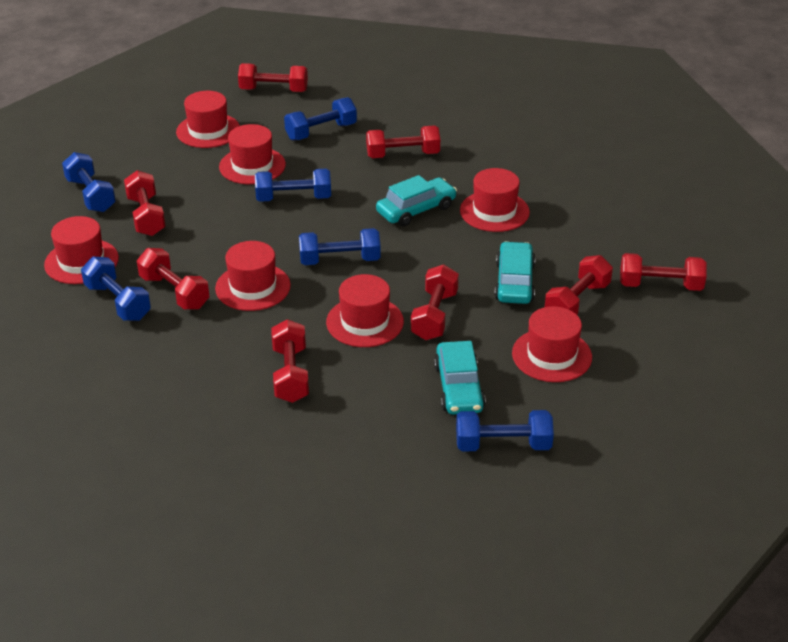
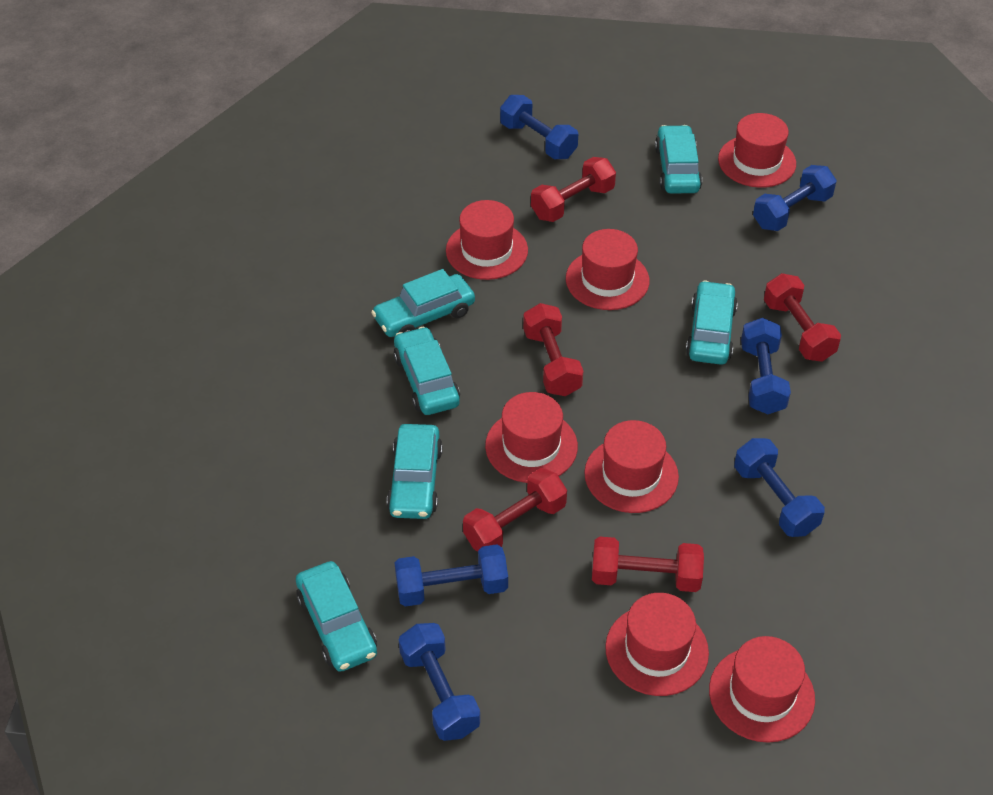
red dumbbell: 8 -> 5
turquoise car: 3 -> 6

